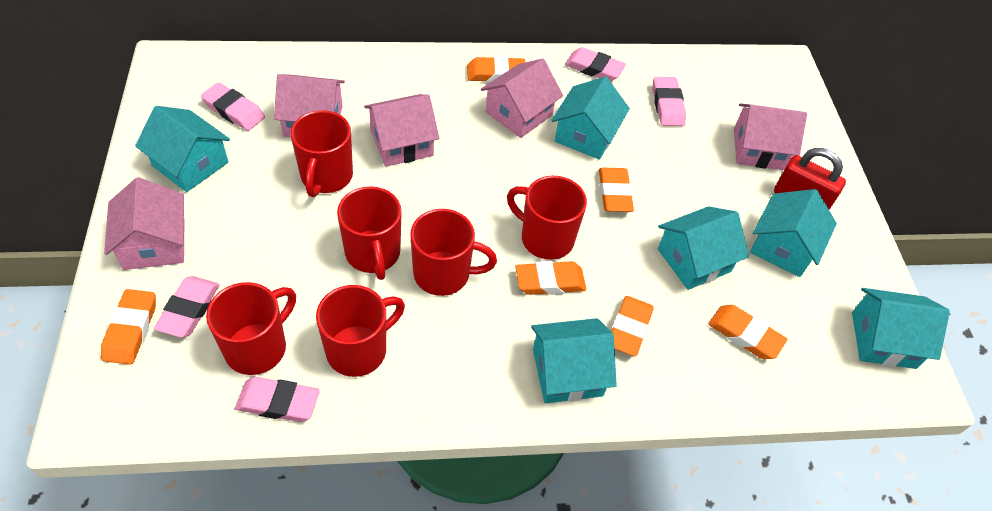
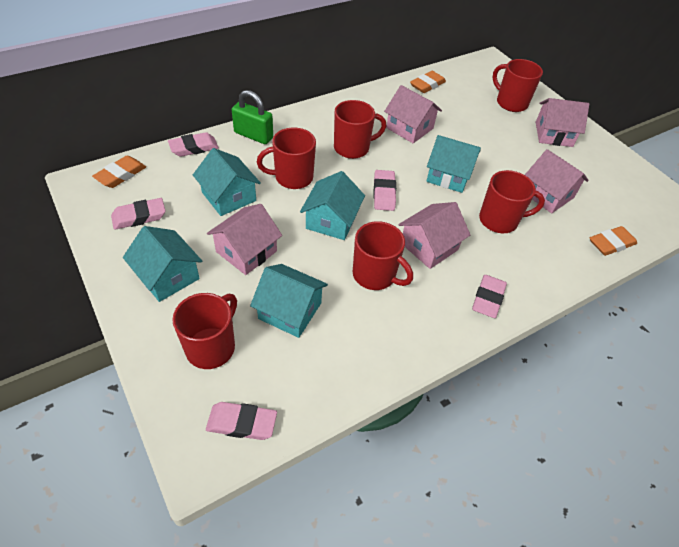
green padlock: 0 -> 1
orange eraser: 6 -> 3
red padlock: 1 -> 0
turquoise house: 6 -> 5

